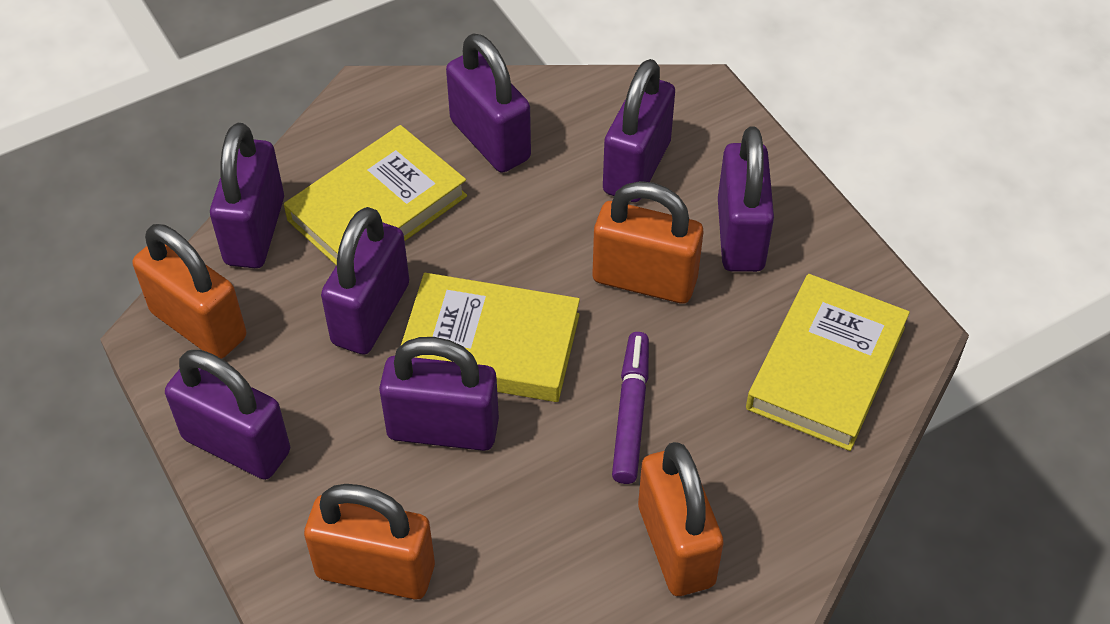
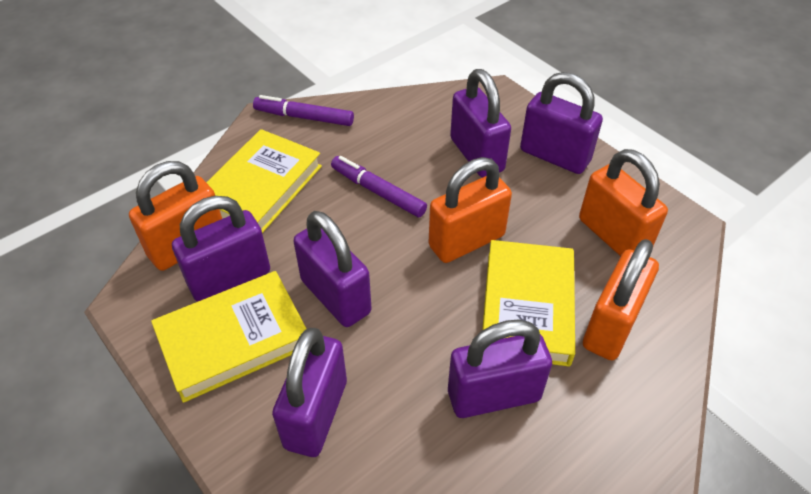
purple marker: 1 -> 2
purple padlock: 7 -> 6

